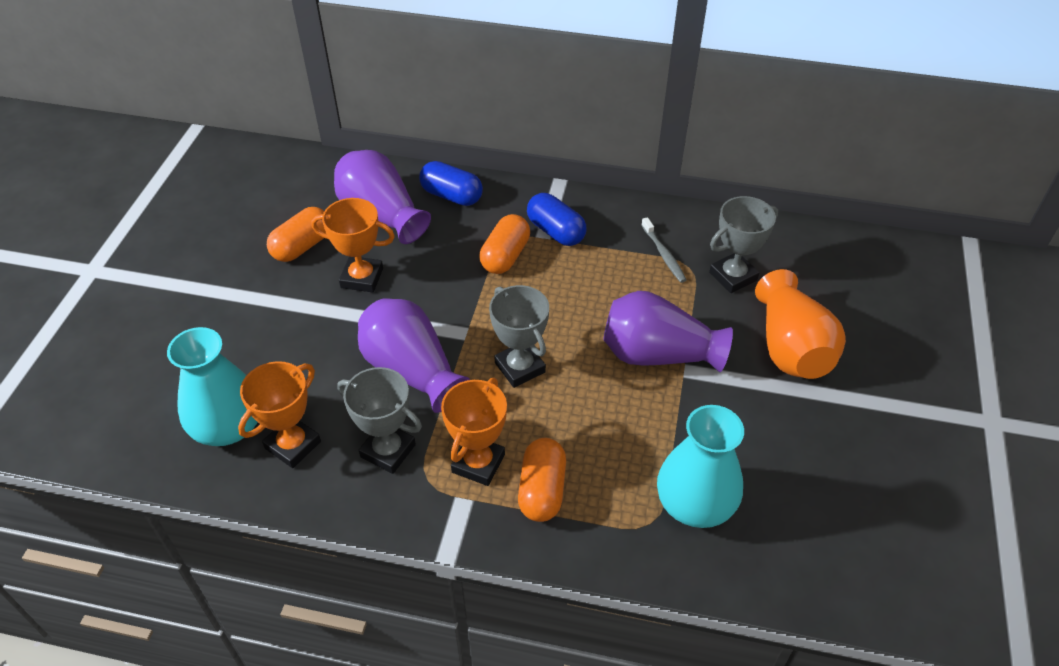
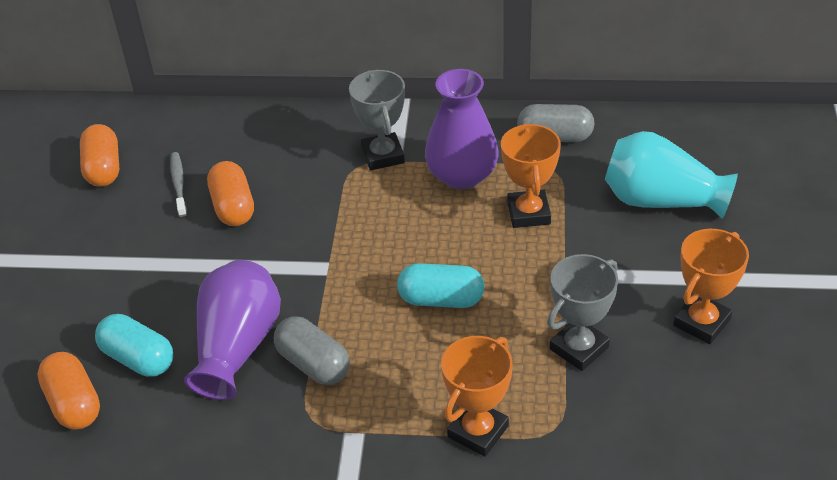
blue capsule: 2 -> 0
grey capsule: 0 -> 2
grey trophy: 3 -> 2
orange vase: 1 -> 0
purple vase: 3 -> 2
turquoise capsule: 0 -> 2
turquoise vase: 2 -> 1

